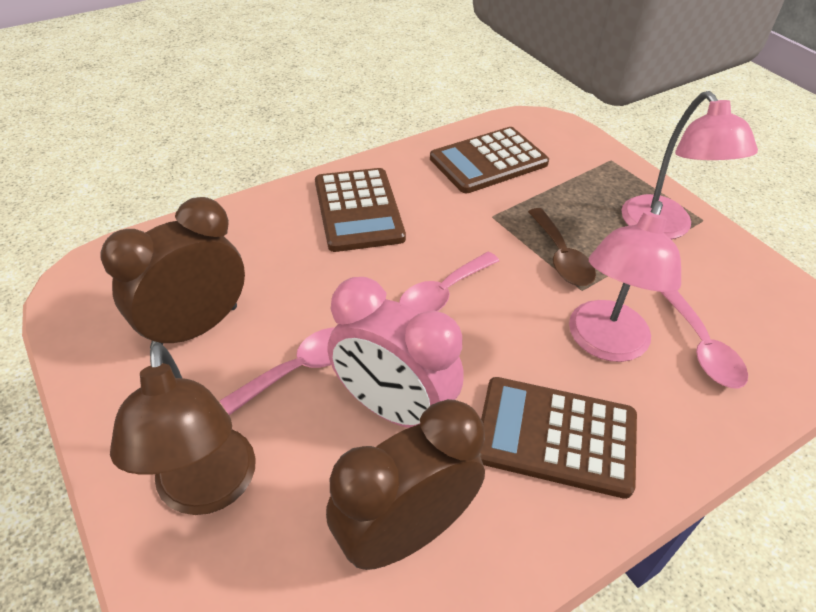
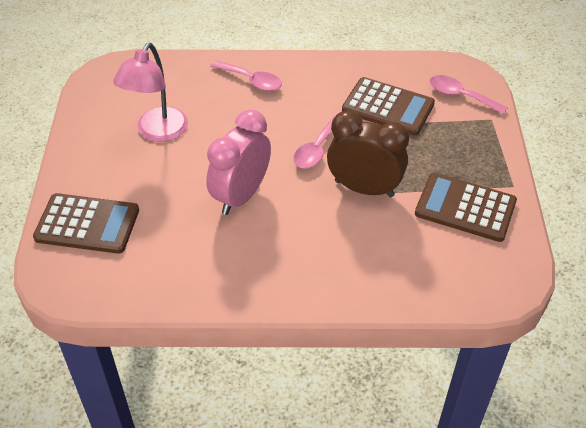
brown clock: 2 -> 1
brown lamp: 1 -> 0
brown spoon: 1 -> 0
pink lamp: 2 -> 1

